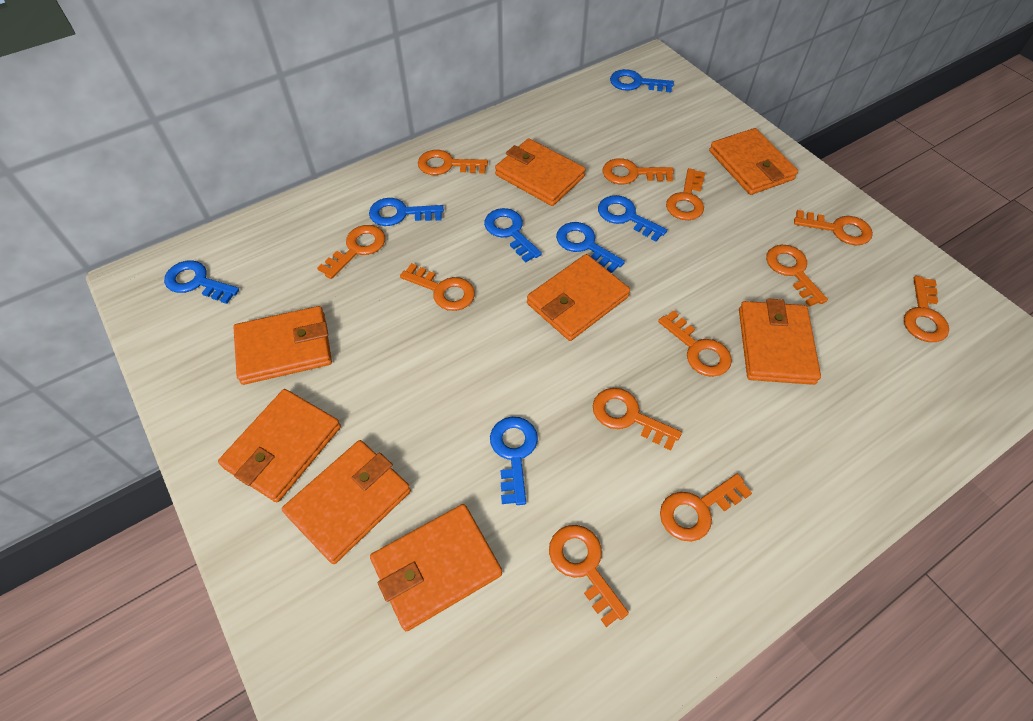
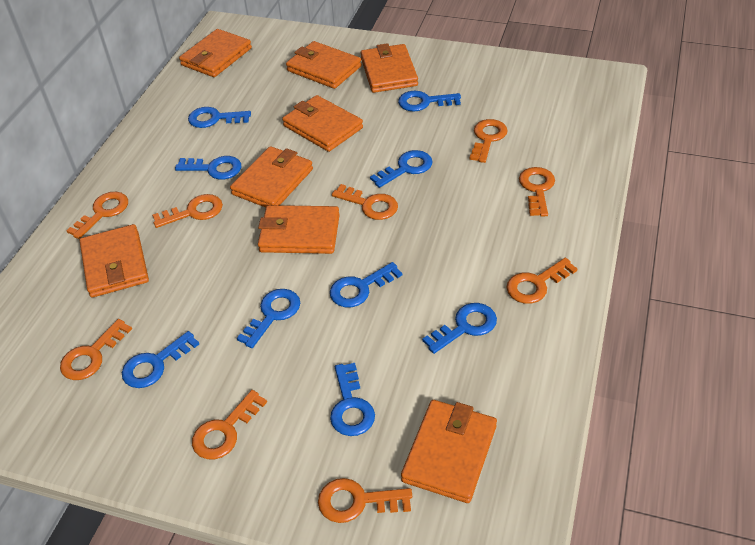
blue key: 7 -> 9
orange key: 12 -> 9

